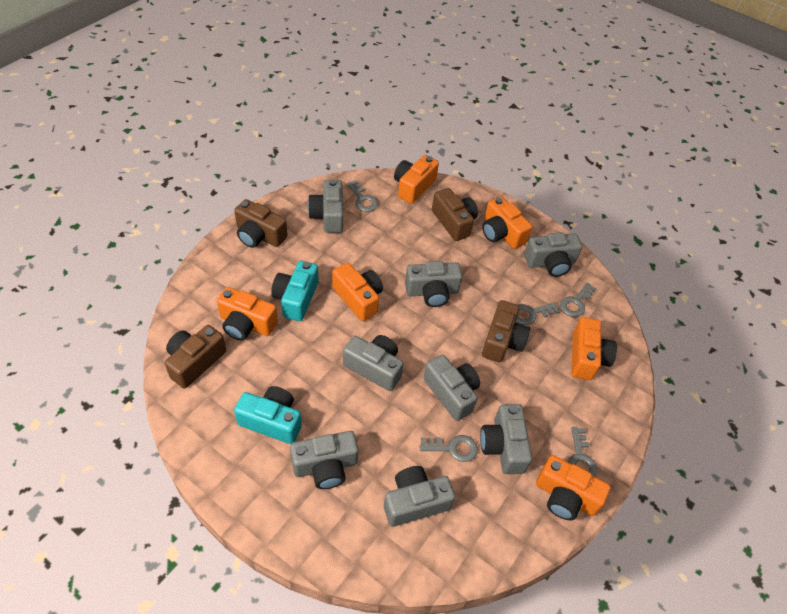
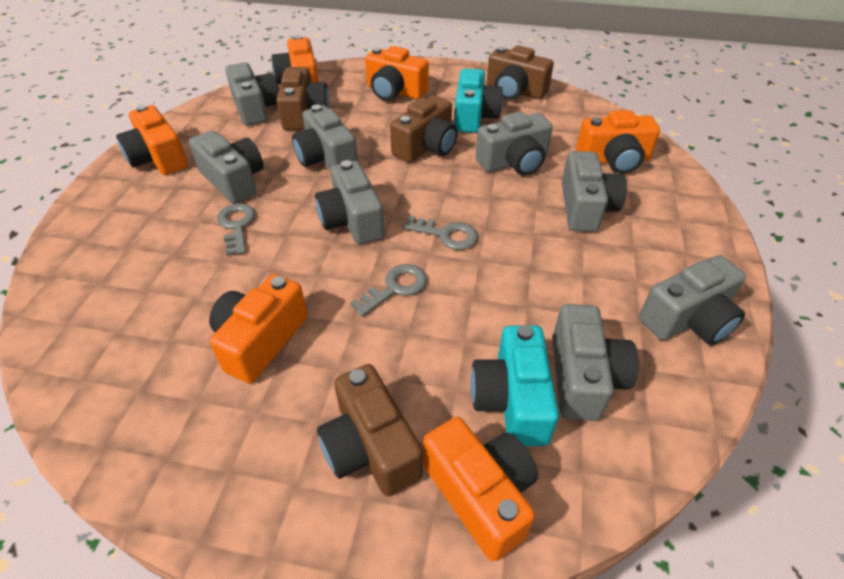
grey key: 5 -> 3

